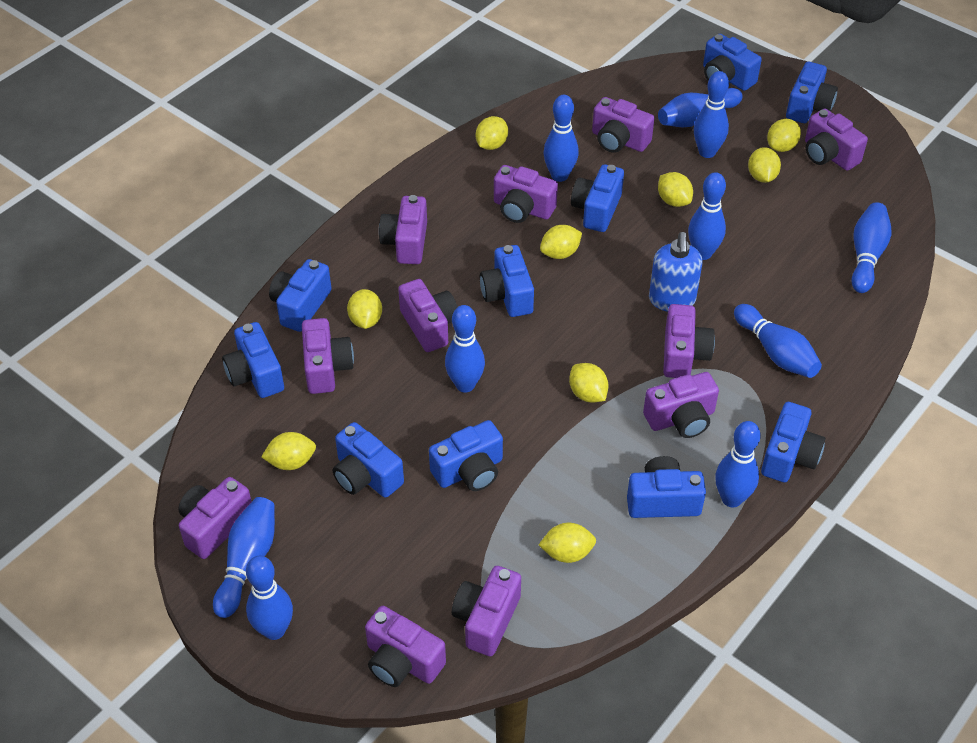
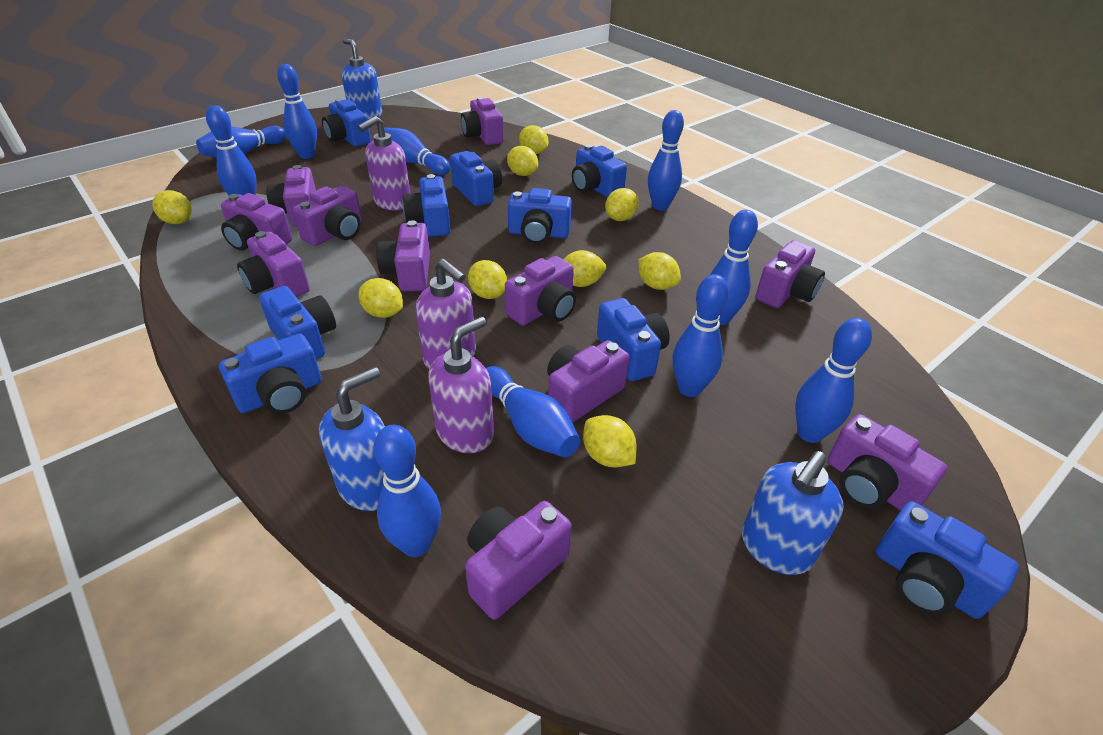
blue camera: 10 -> 9
blue soap dispenser: 1 -> 3
purple soap dispenser: 0 -> 3

